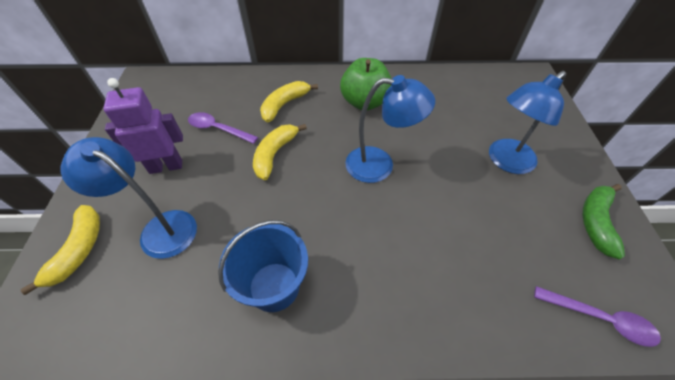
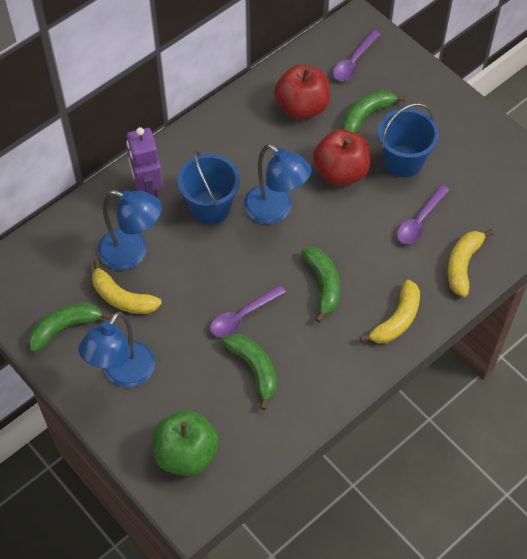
blue bucket: 1 -> 2
green banana: 1 -> 4
purple spoon: 2 -> 3
red apple: 0 -> 2

